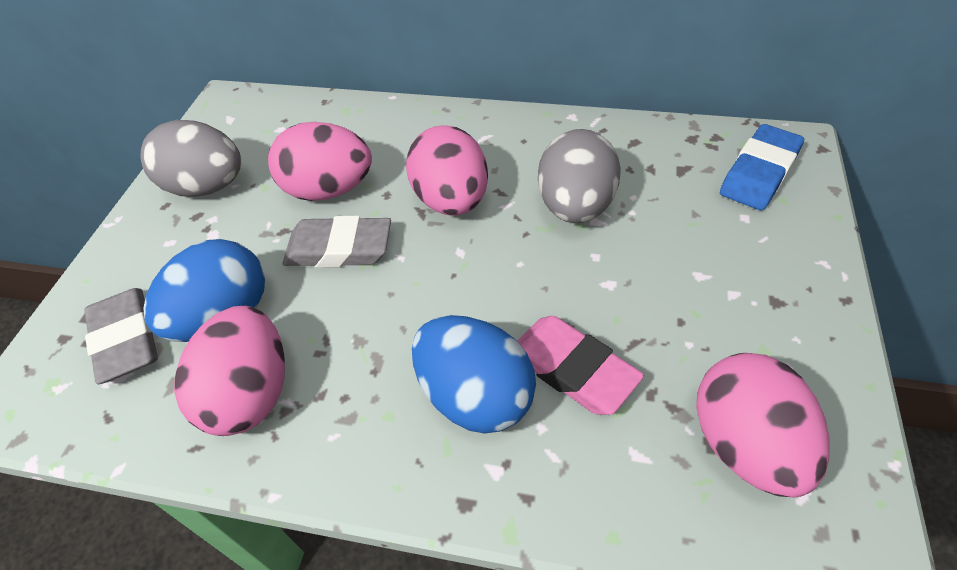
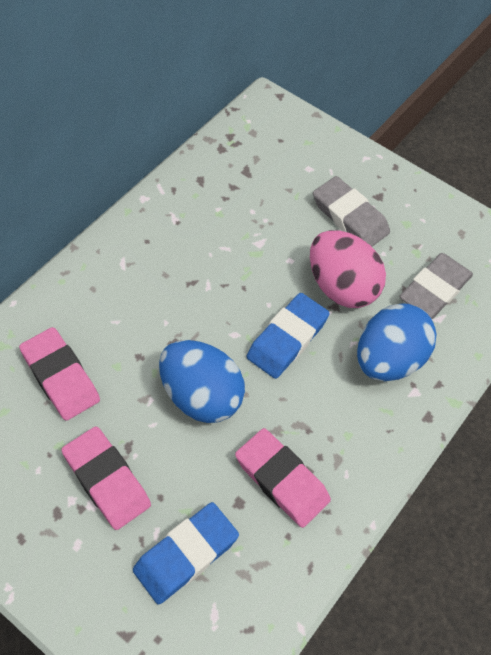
blue eraser: 1 -> 2
grey egg: 2 -> 0
pink egg: 4 -> 1
pink eraser: 1 -> 3

